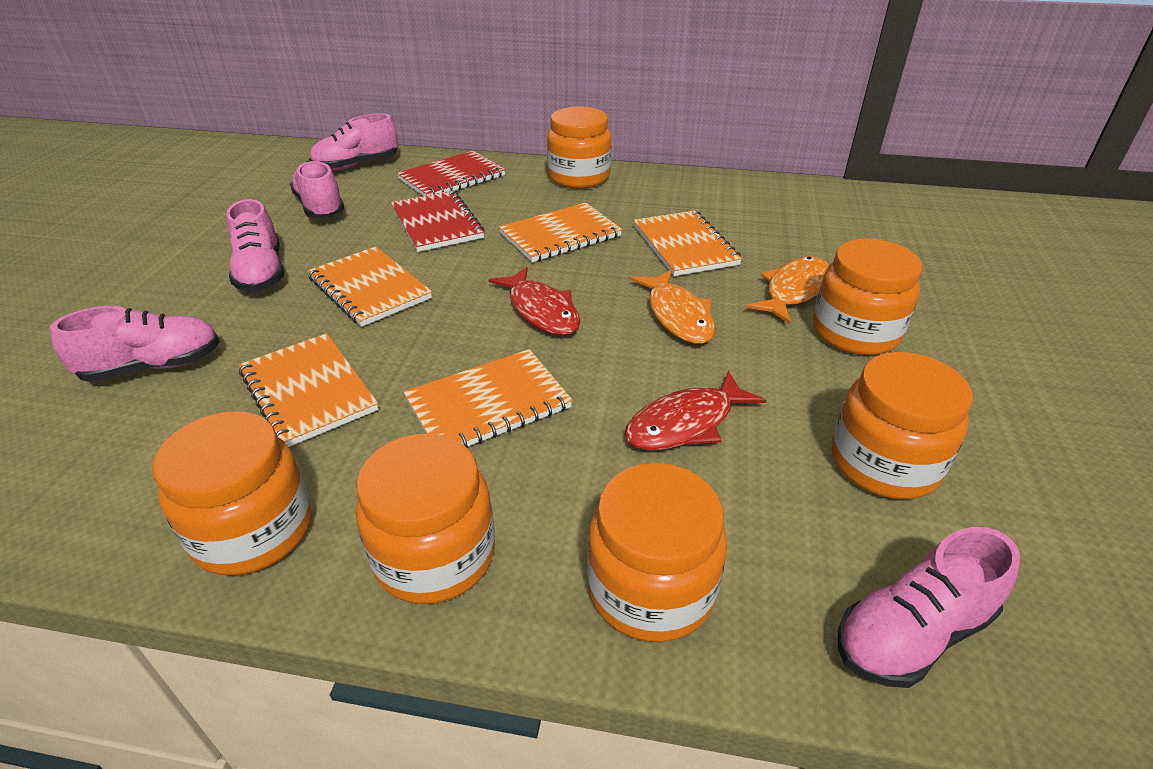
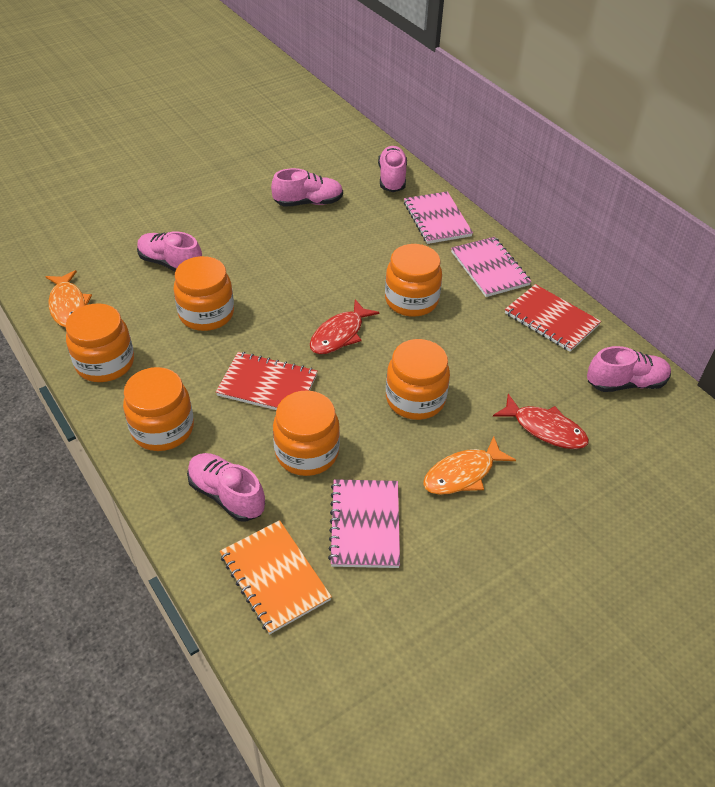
orange notebook: 5 -> 1
pink notebook: 0 -> 3

